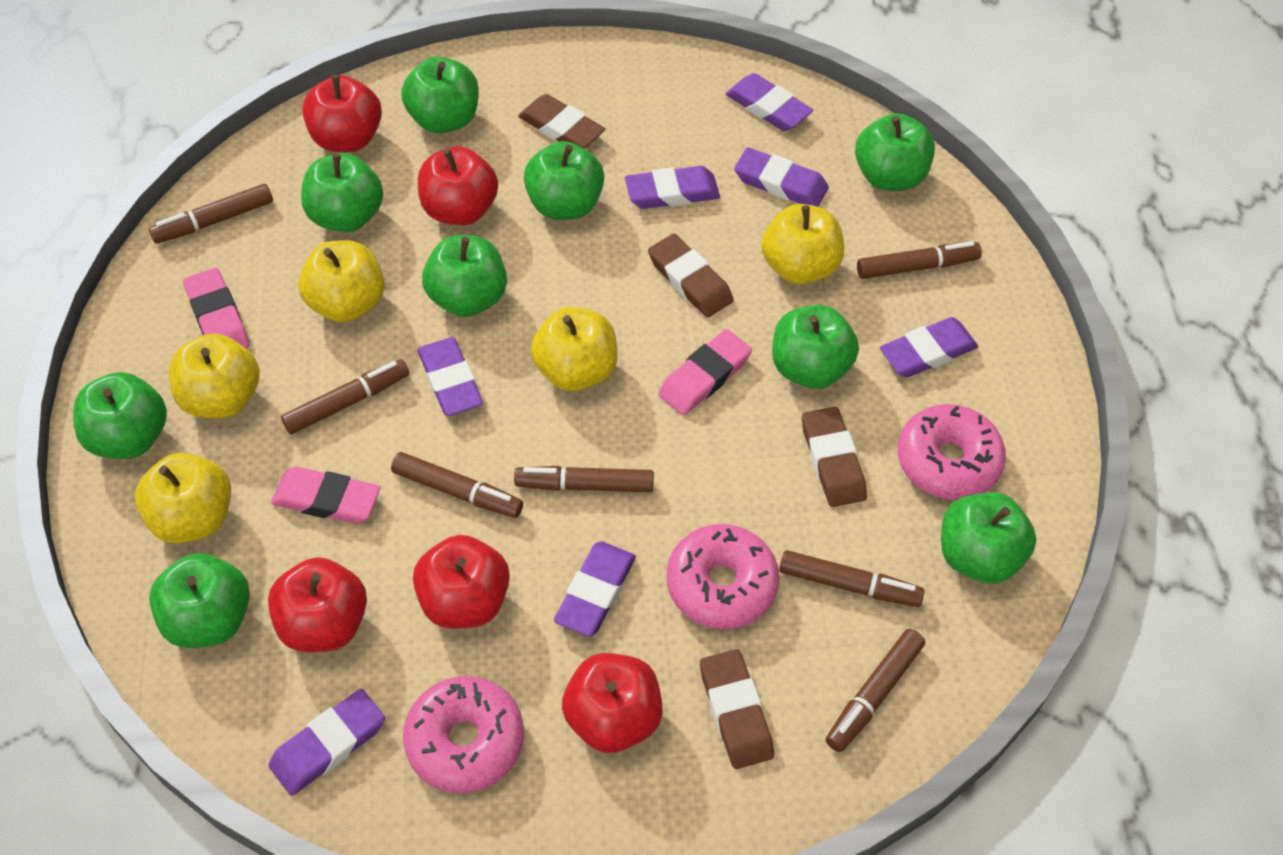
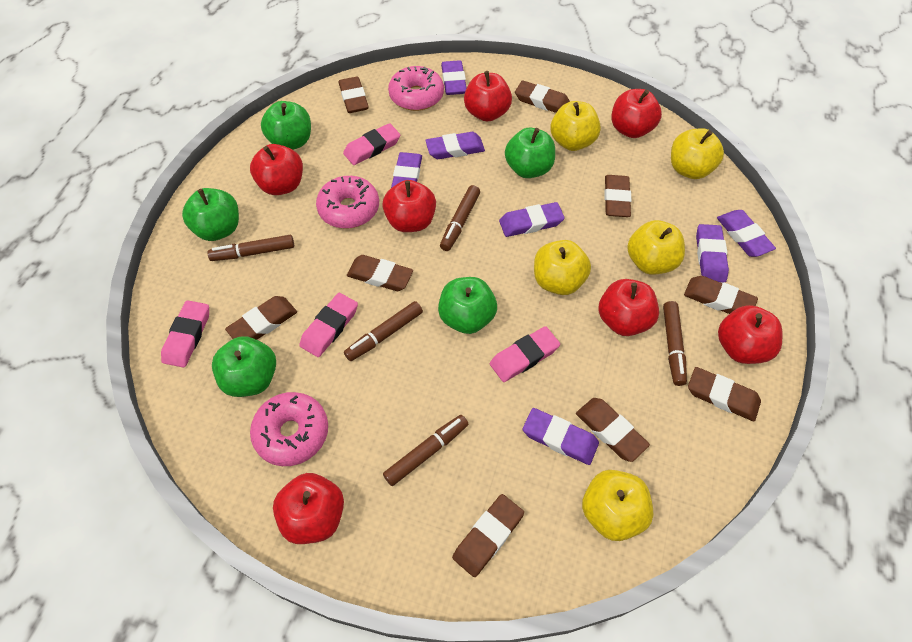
brown eraser: 4 -> 9
brown marker: 7 -> 5
green apple: 9 -> 5
pink eraser: 3 -> 4
red apple: 5 -> 7

